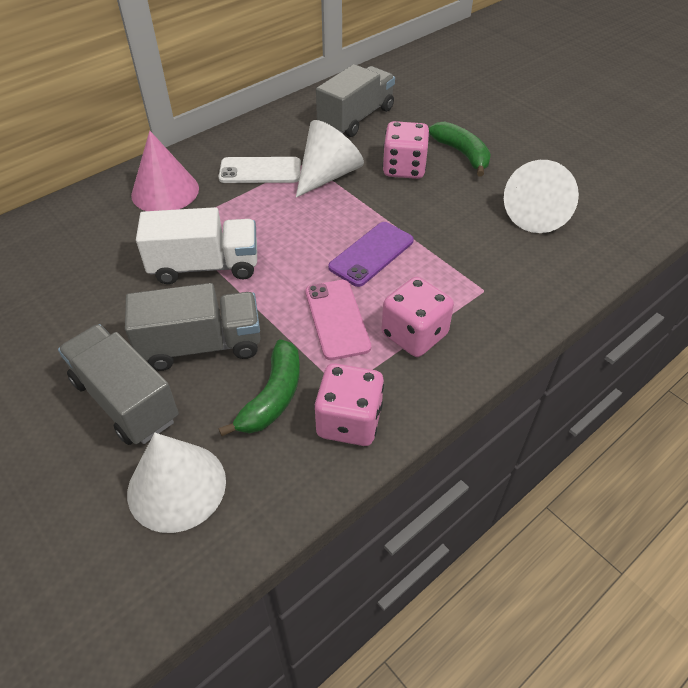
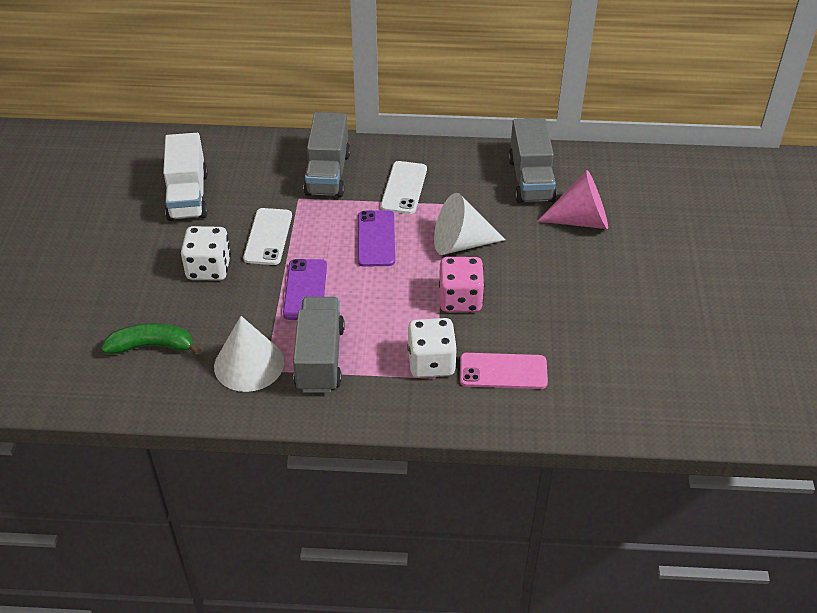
green banana: 2 -> 1
pink dice: 3 -> 1
purple phone: 1 -> 2
white cone: 3 -> 2
white dice: 0 -> 2
white phone: 1 -> 2

